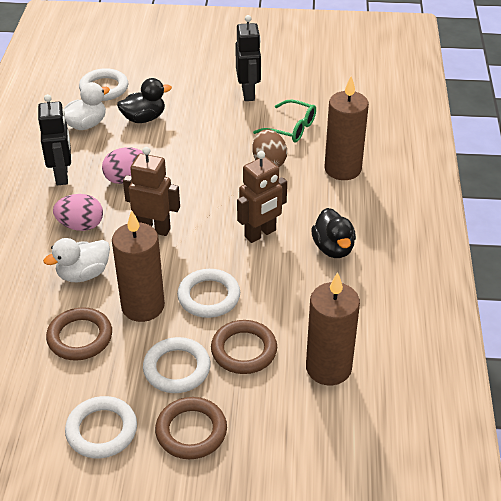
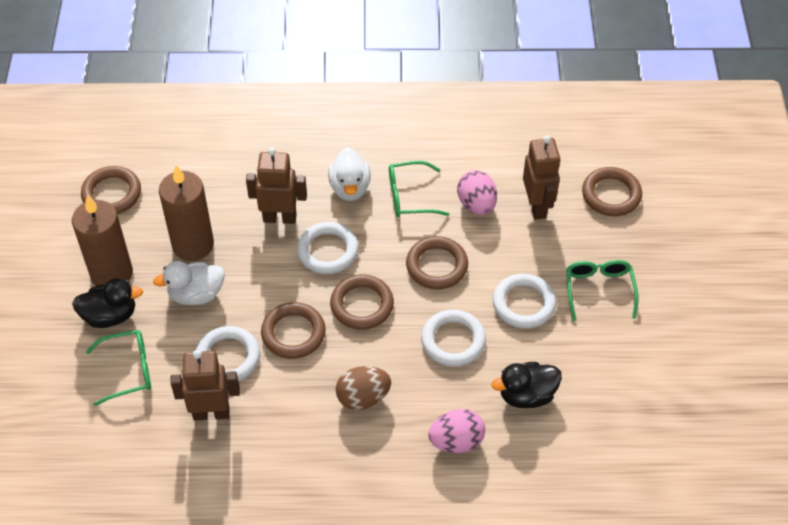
black robot: 2 -> 0
brown candle: 3 -> 2
brown ring: 3 -> 5
brown robot: 2 -> 3
green glasses: 1 -> 3

